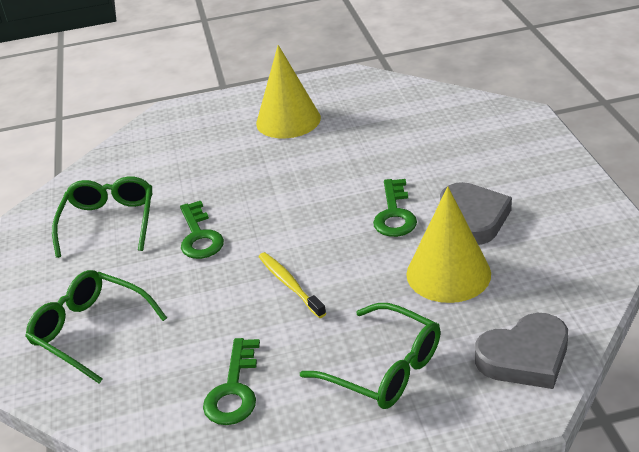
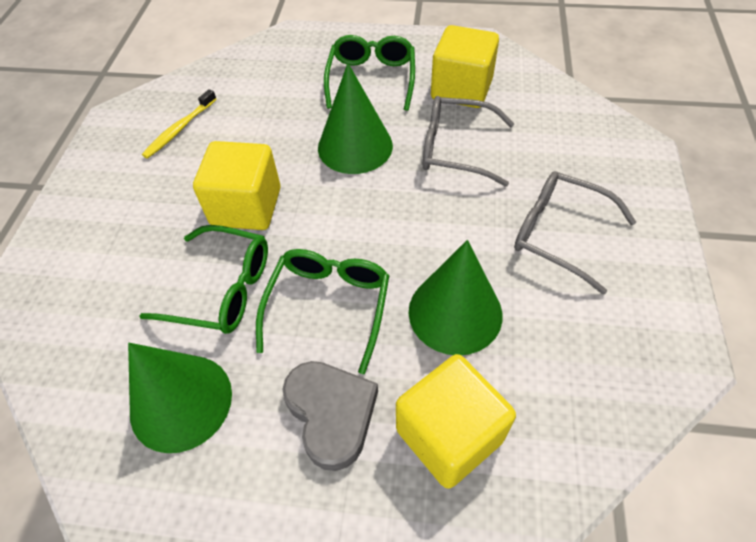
green cone: 0 -> 3
green key: 3 -> 0
grey glasses: 0 -> 2
grey heart: 2 -> 1
yellow cone: 2 -> 0
yellow cube: 0 -> 3

